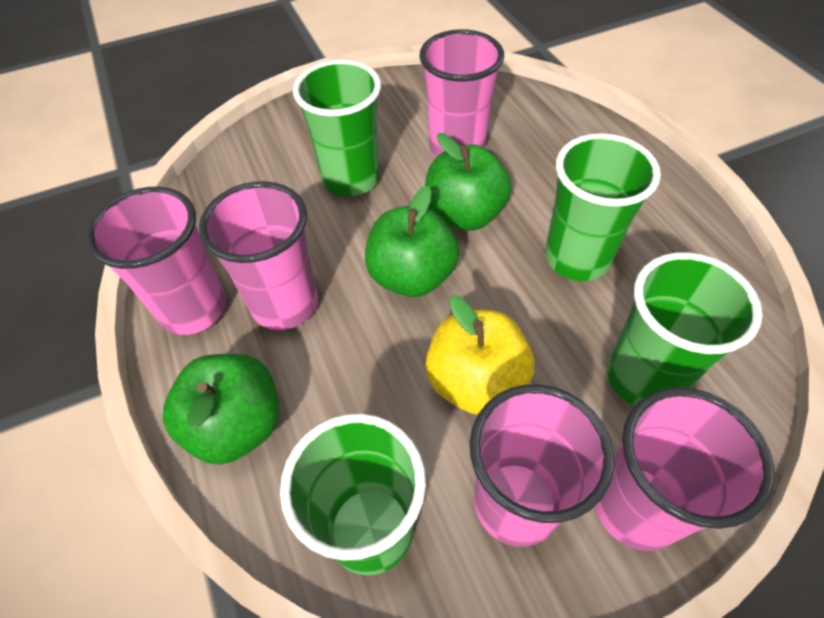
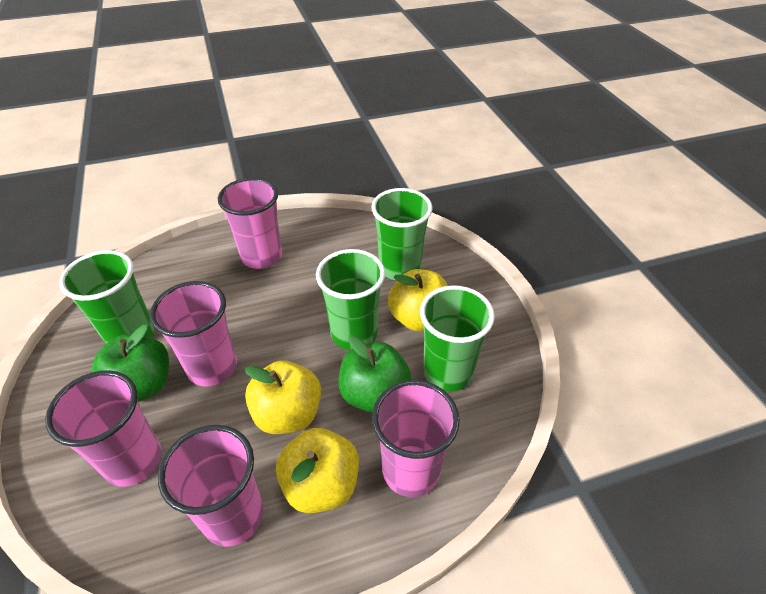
green apple: 3 -> 2
yellow apple: 1 -> 3

